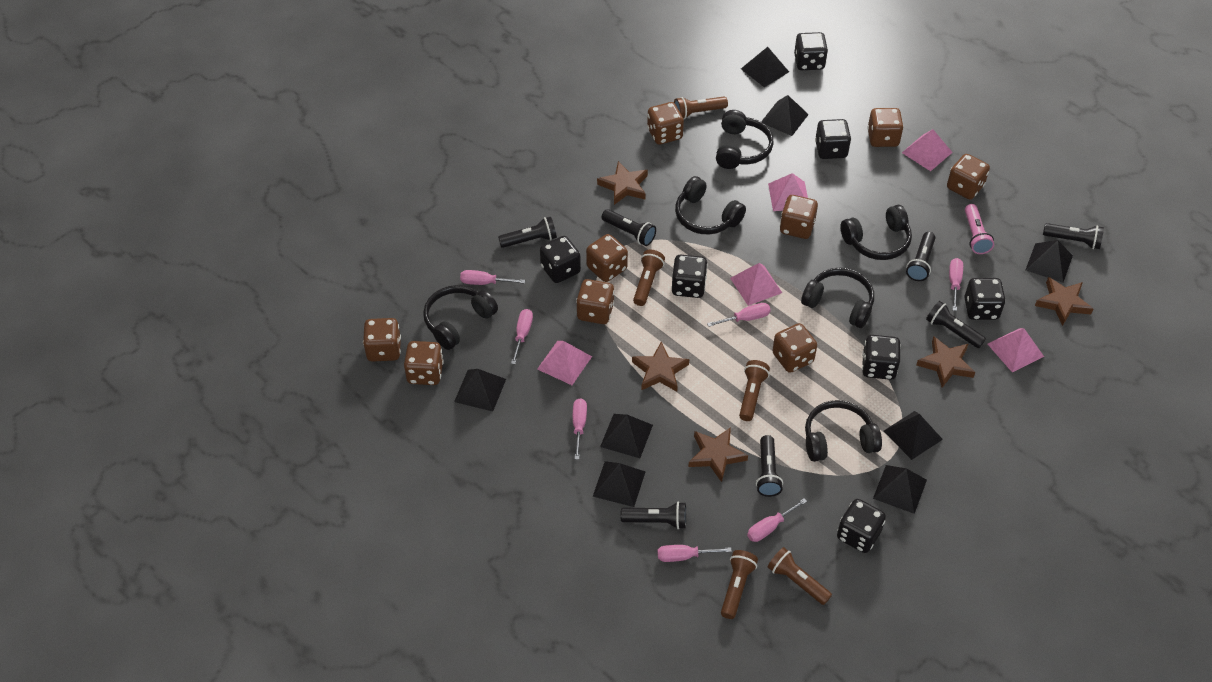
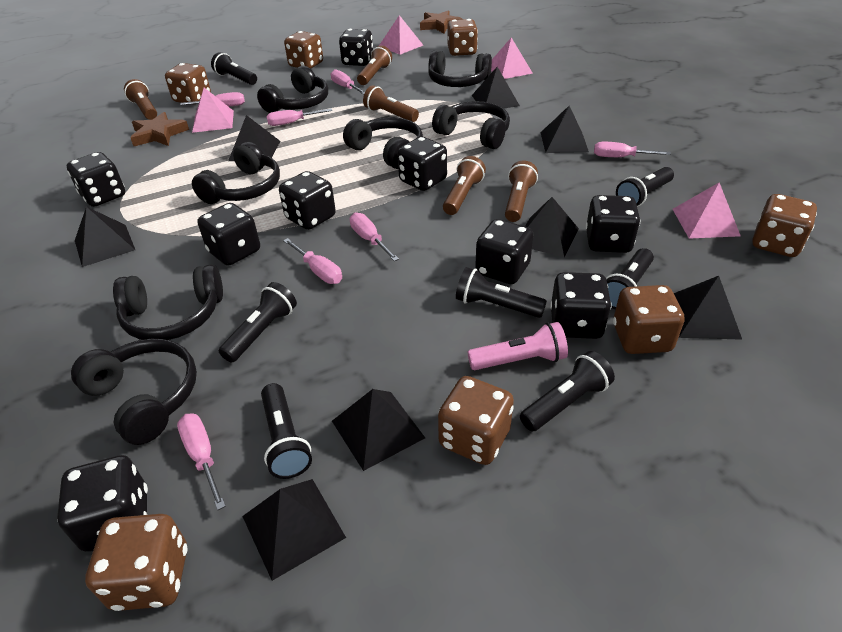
black dice: 7 -> 9
black headphones: 6 -> 7
brown dice: 9 -> 7
brown star: 5 -> 2
pink pyramid: 5 -> 4

